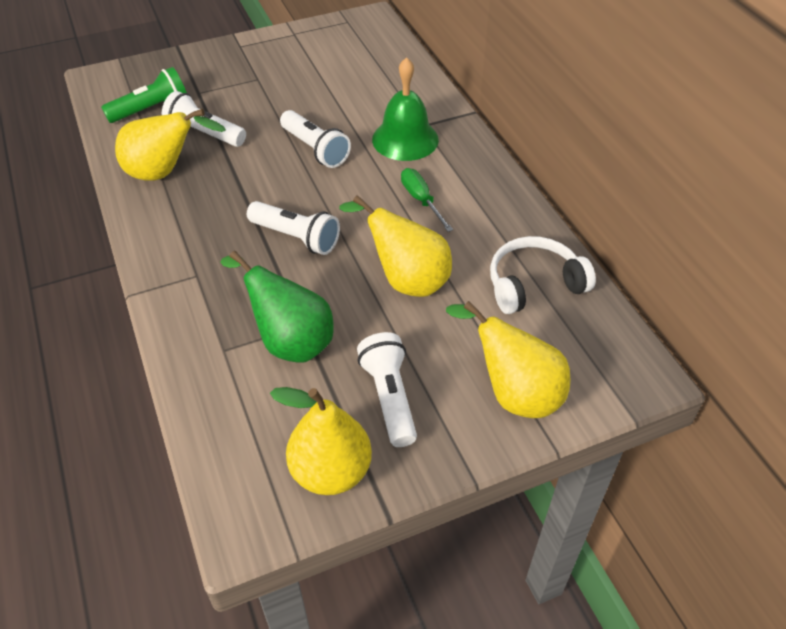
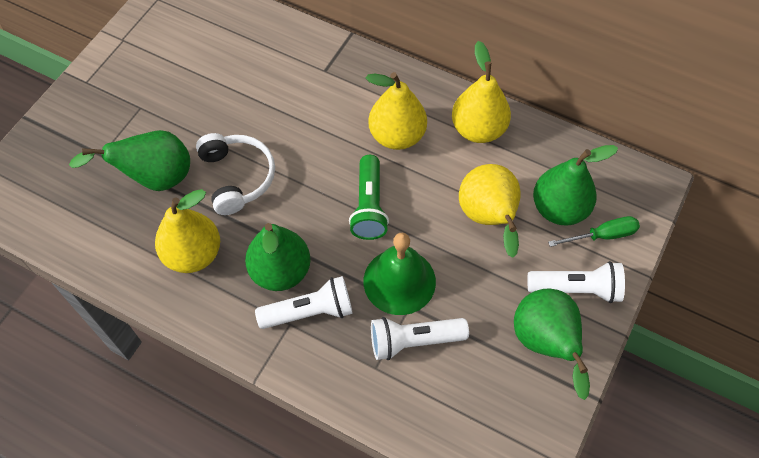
green pear: 1 -> 4
white flashlight: 4 -> 3

